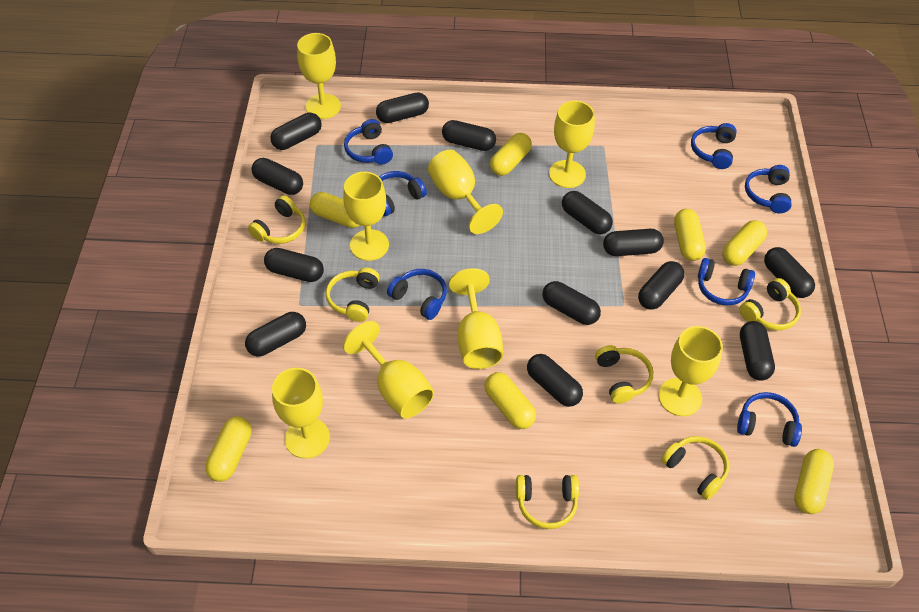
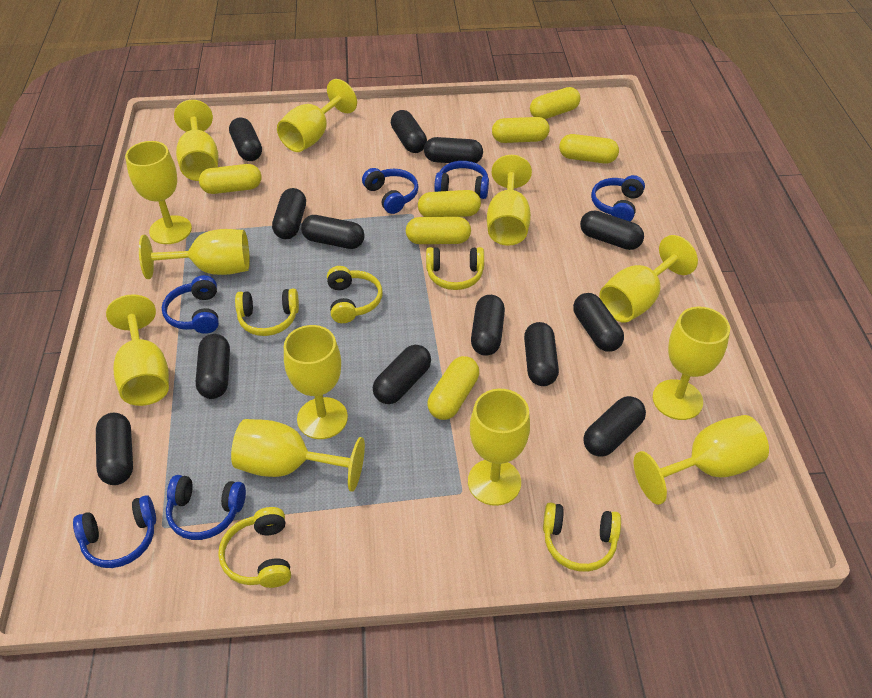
blue headphones: 7 -> 6
yellow goblet: 8 -> 12
yellow headphones: 6 -> 5

